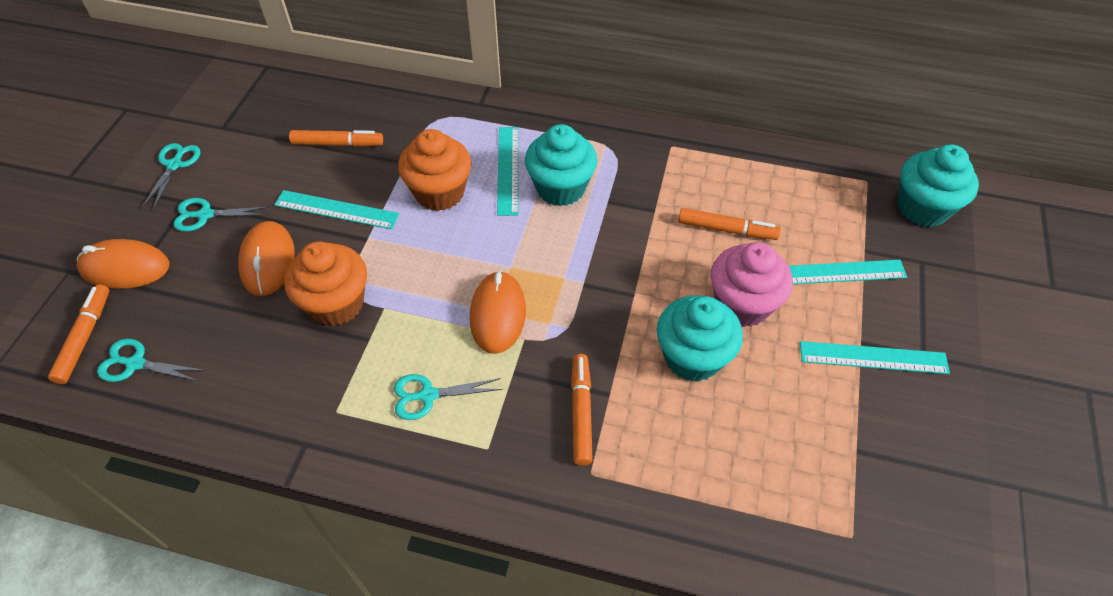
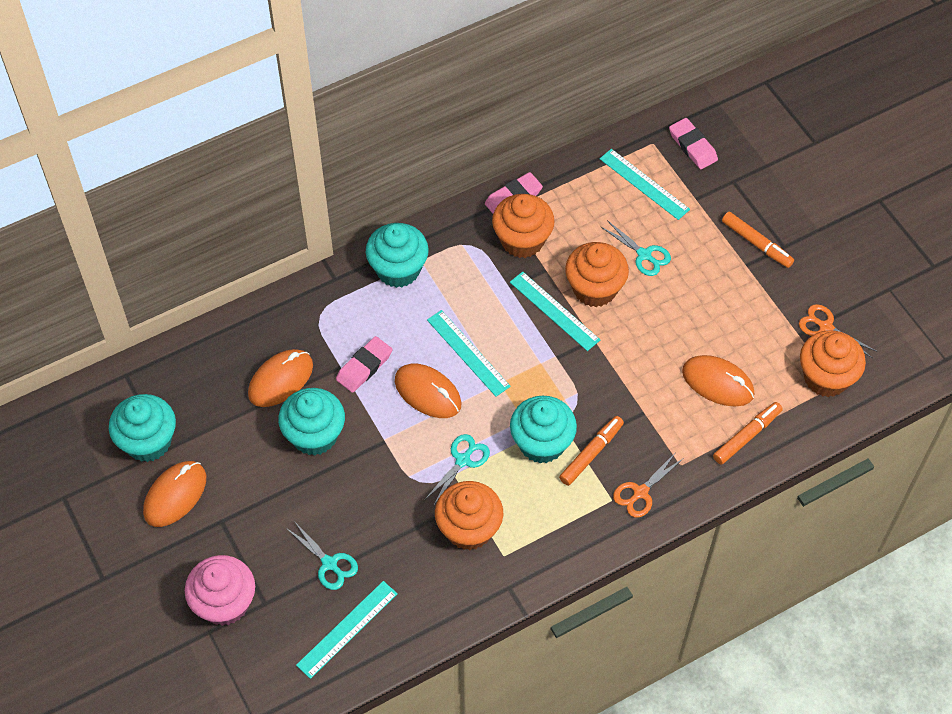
orange cupcake: 2 -> 4
orange marker: 4 -> 3
orange mouse: 3 -> 4
orange scissors: 0 -> 2
pink eraser: 0 -> 3
turquoise cupcake: 3 -> 4
turquoise scissors: 4 -> 3

